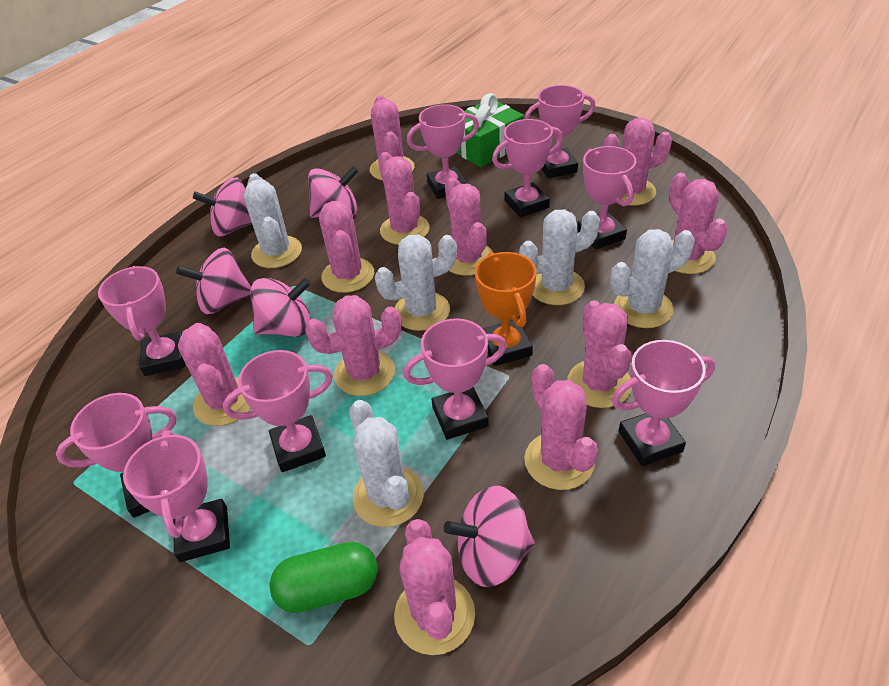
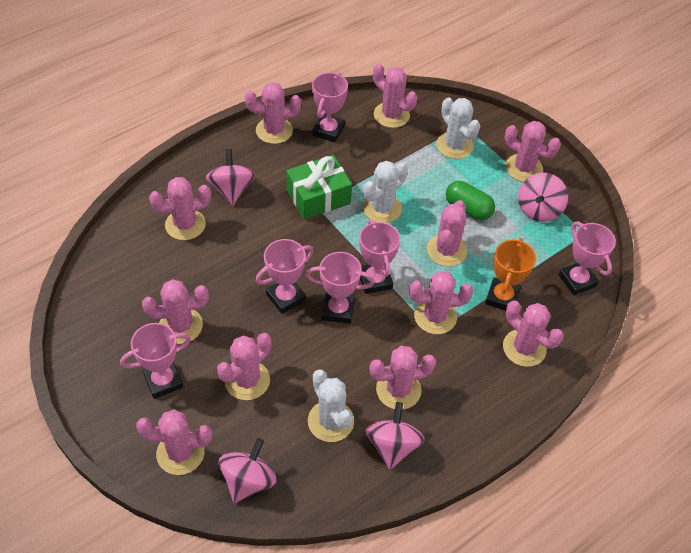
pink spinning top: 5 -> 4
pink trophy: 10 -> 6
white cactus: 5 -> 3

